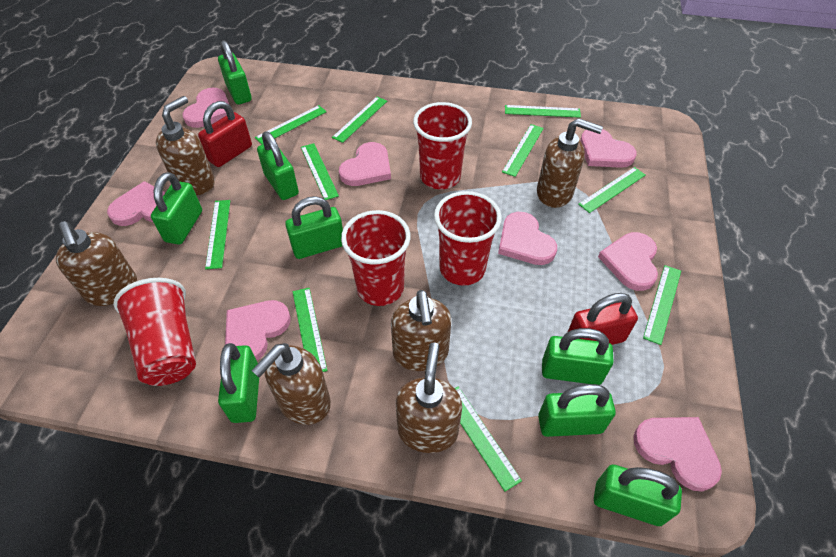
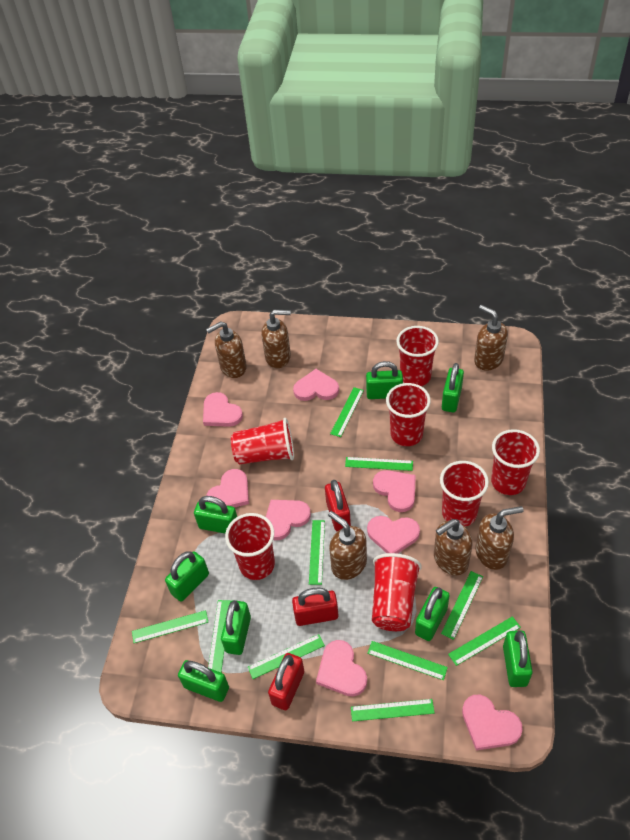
red cup: 4 -> 7
red padlock: 2 -> 3

